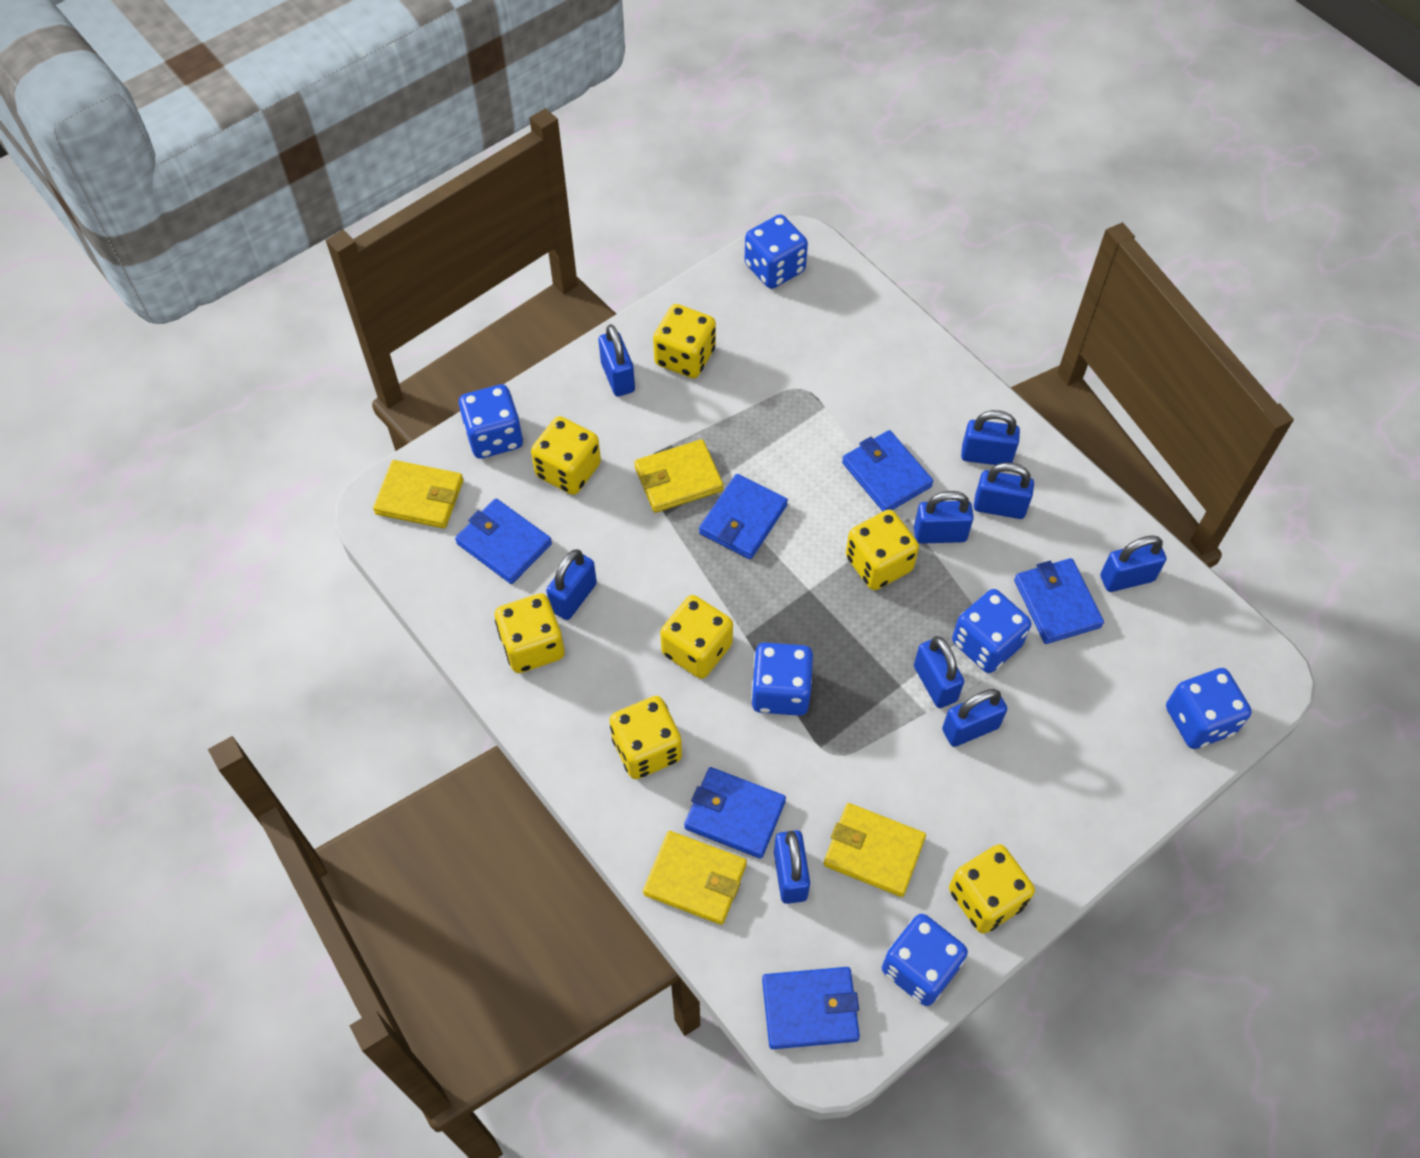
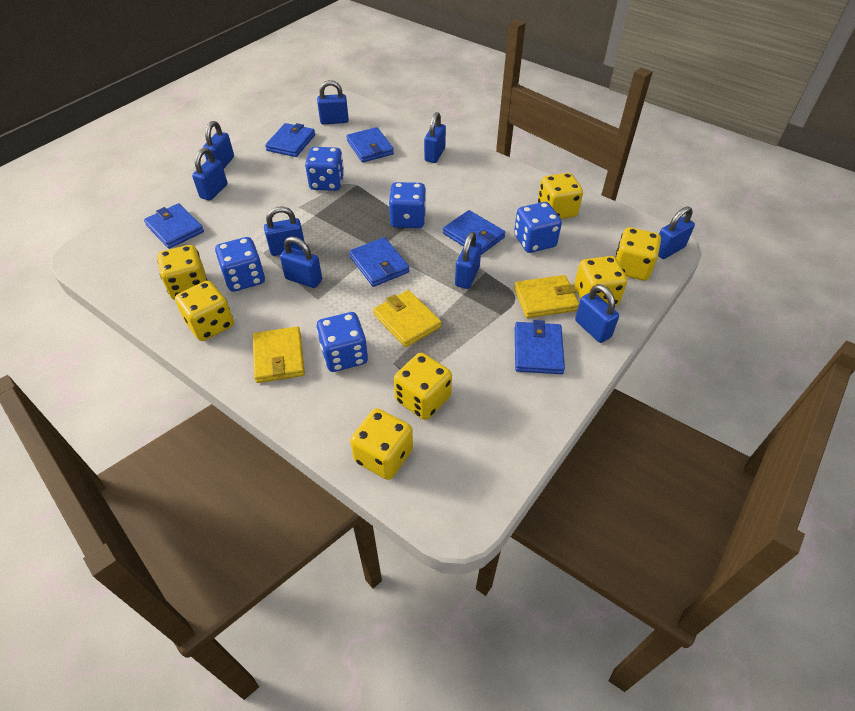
blue dice: 6 -> 5
yellow wallet: 4 -> 3

